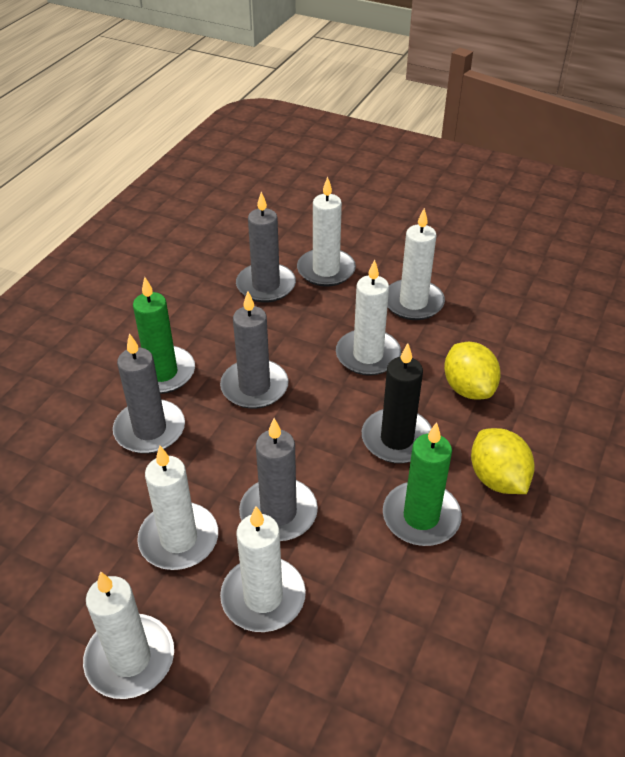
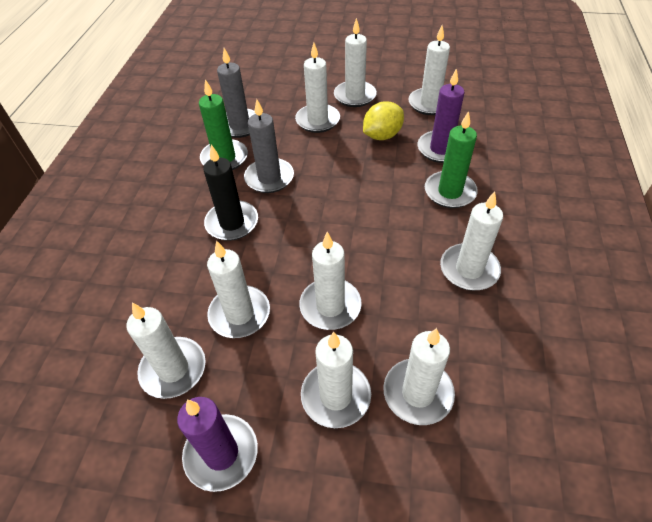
grey candle: 4 -> 2
purple candle: 0 -> 2
white candle: 6 -> 9
yellow lemon: 2 -> 1

